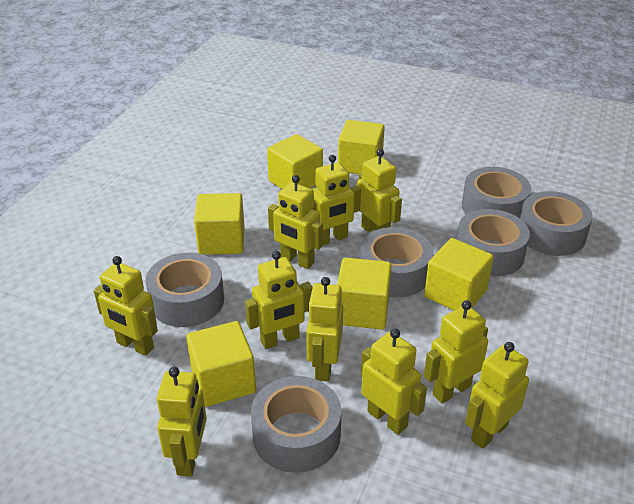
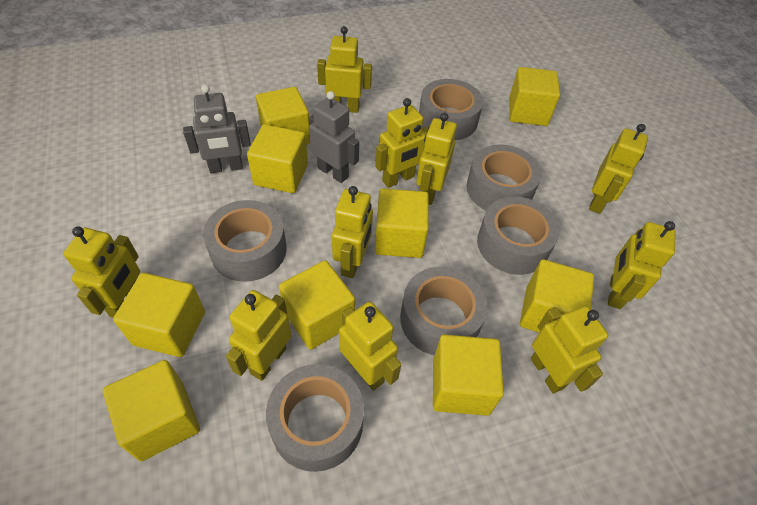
grey robot: 0 -> 2
yellow cube: 6 -> 9

